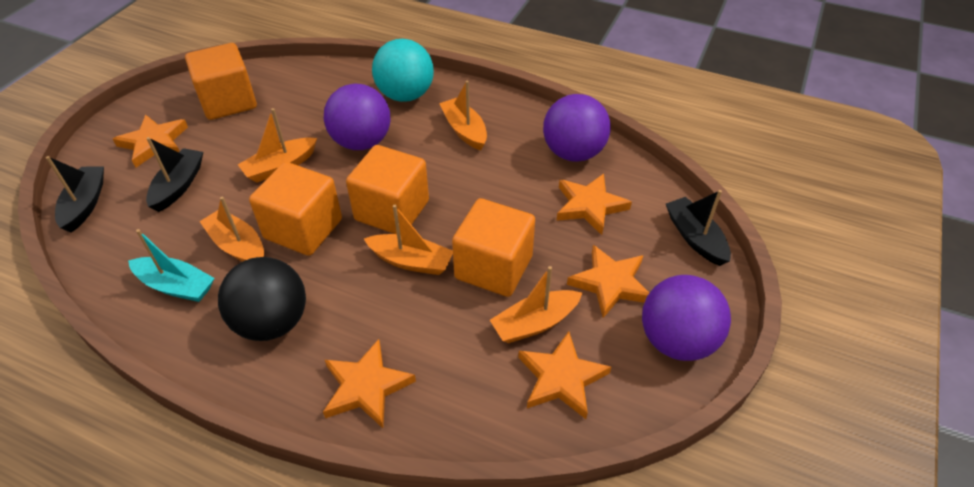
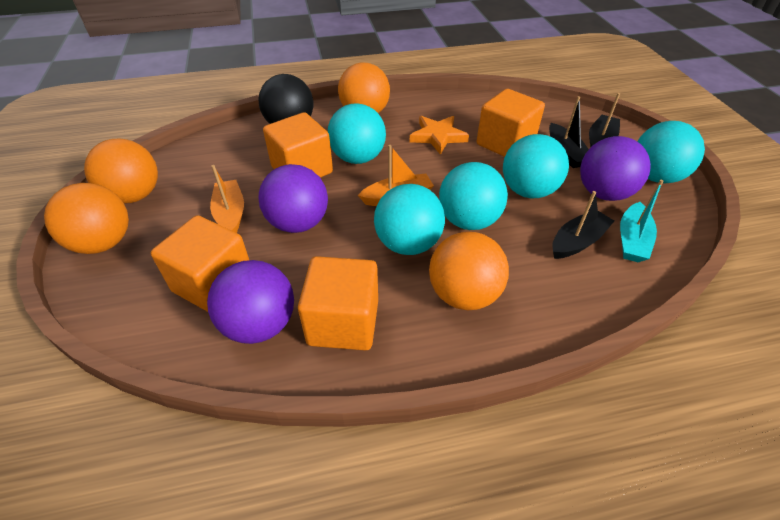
orange ball: 0 -> 4
orange boat: 5 -> 2
orange star: 5 -> 1
turquoise ball: 1 -> 5

